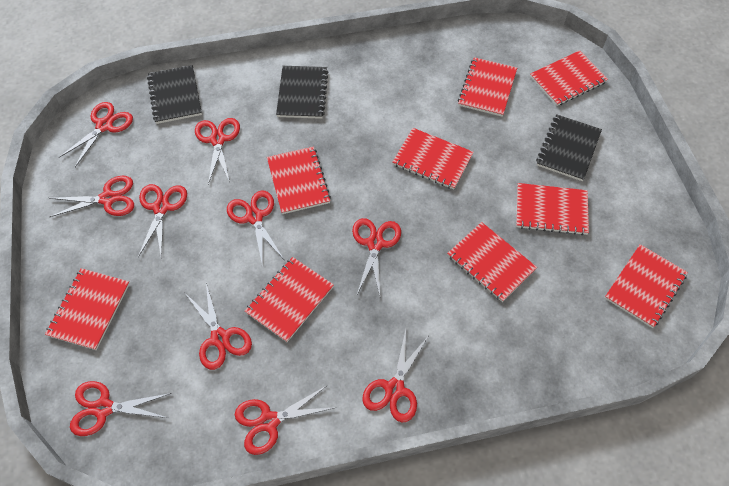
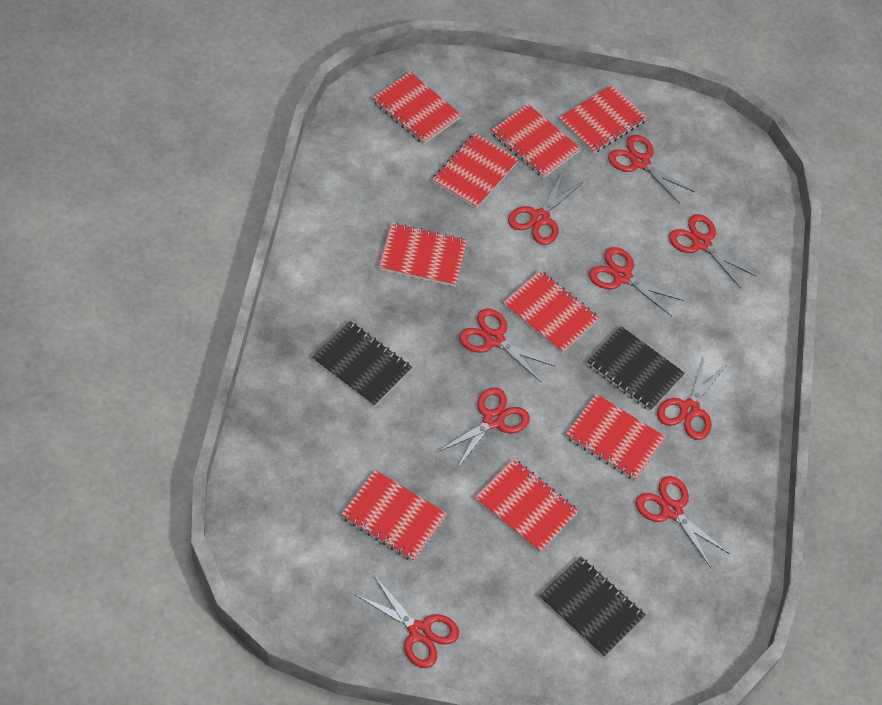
red scissors: 10 -> 9

